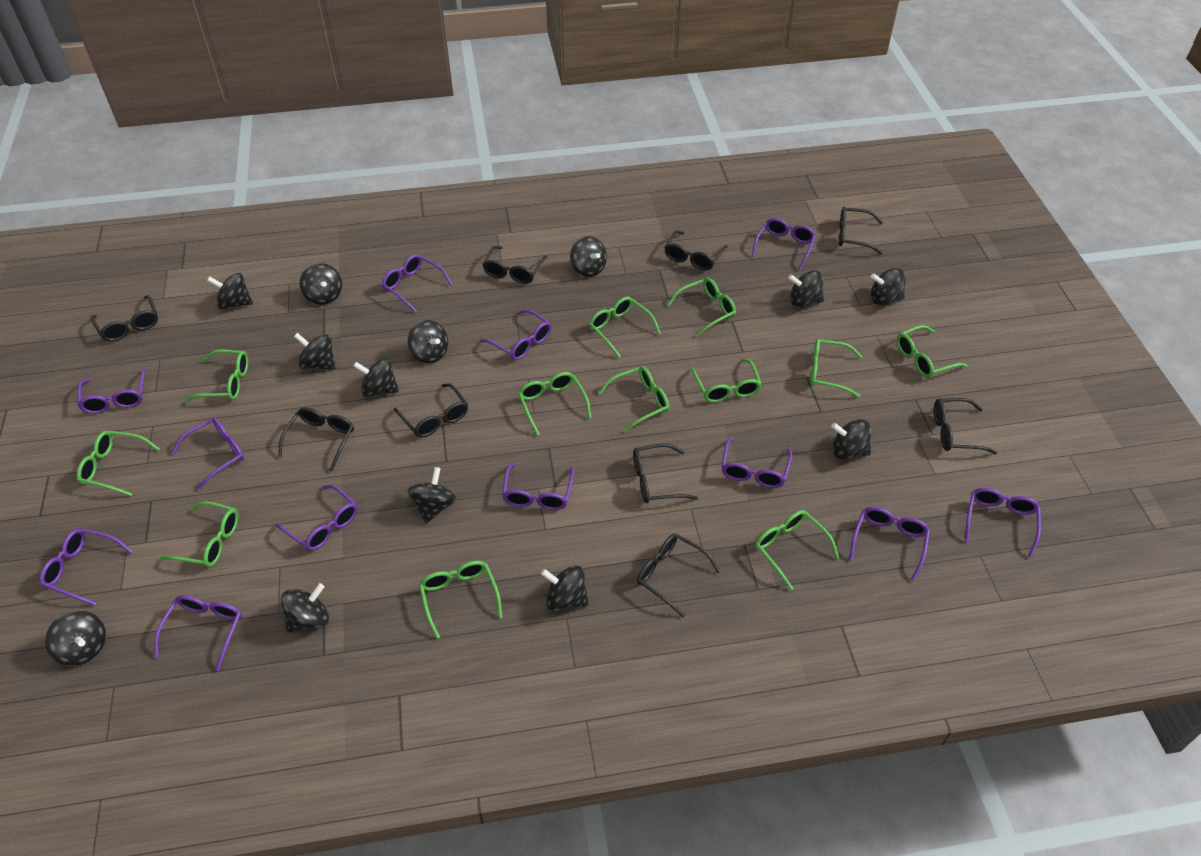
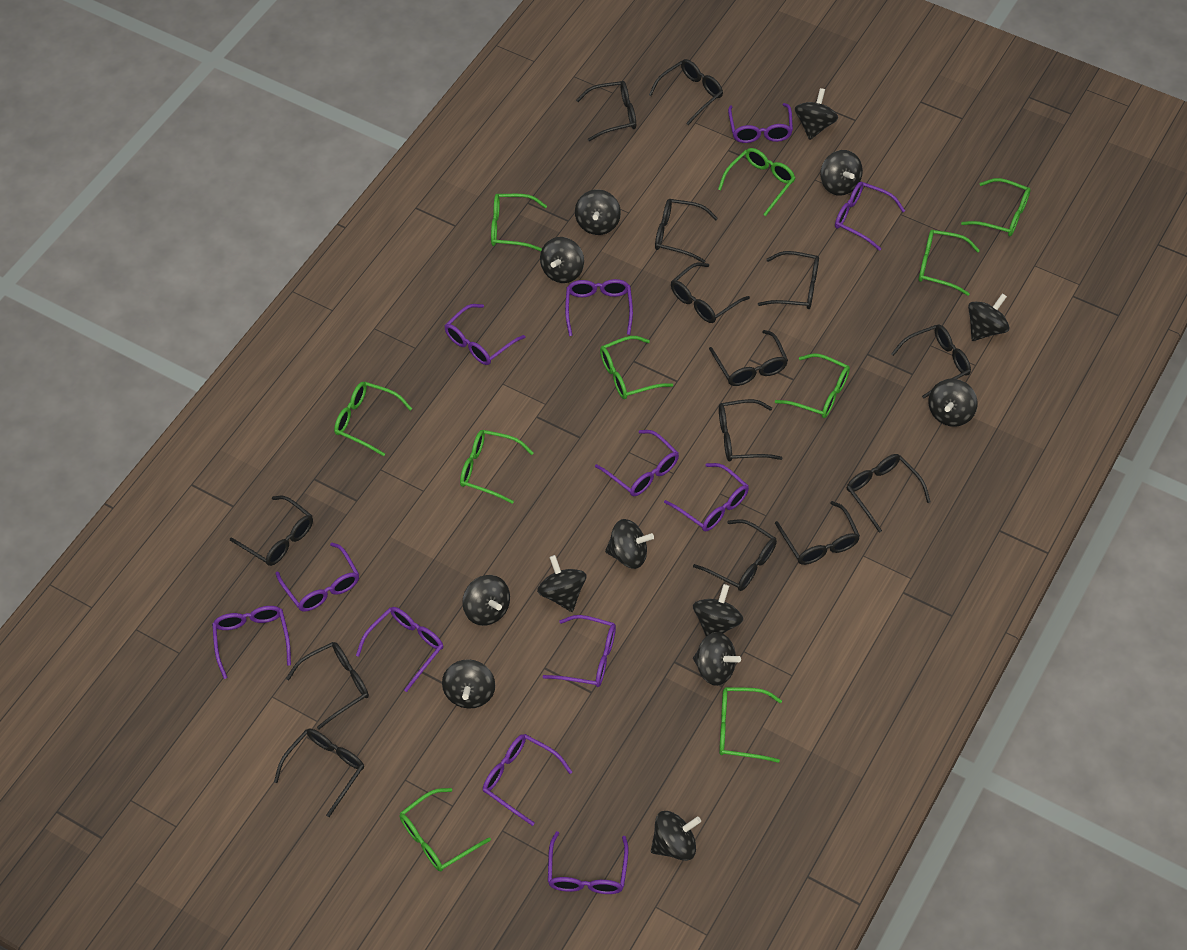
black glasses: 9 -> 14
green glasses: 12 -> 10

